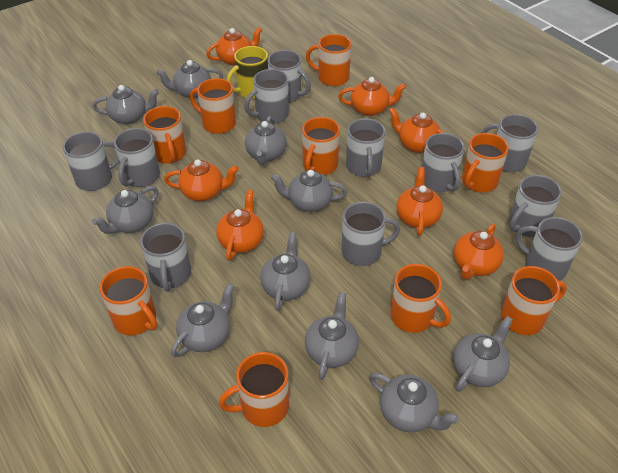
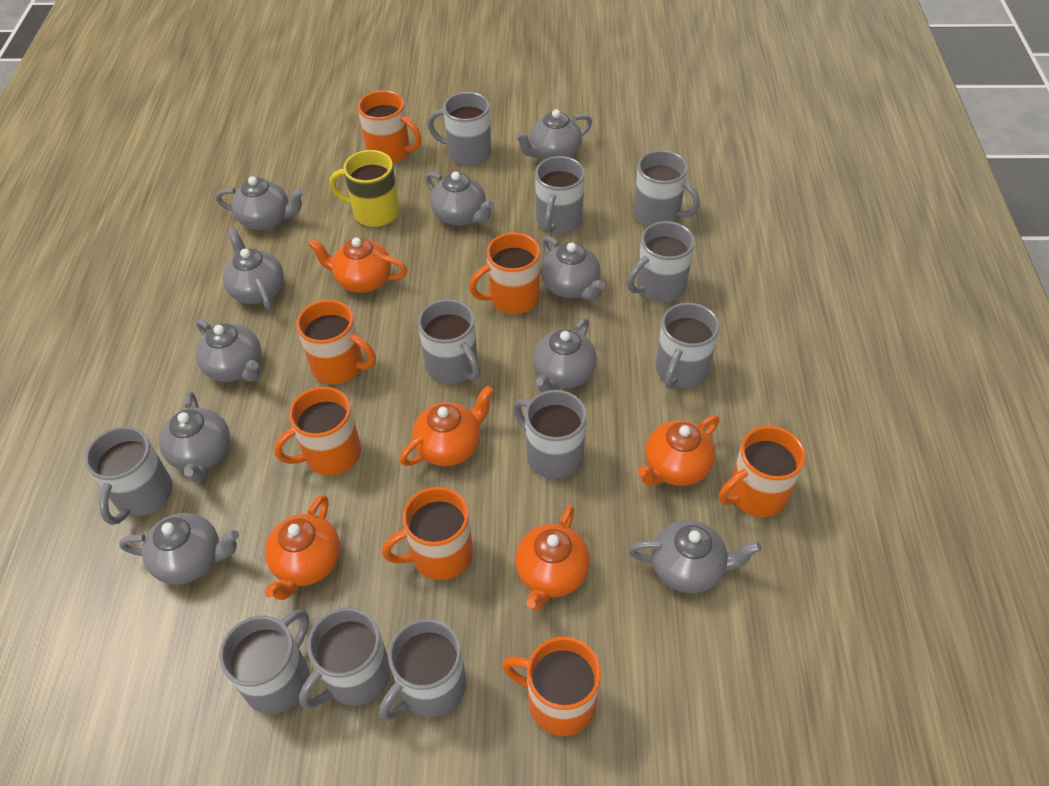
orange mug: 9 -> 7
orange teapot: 7 -> 5

